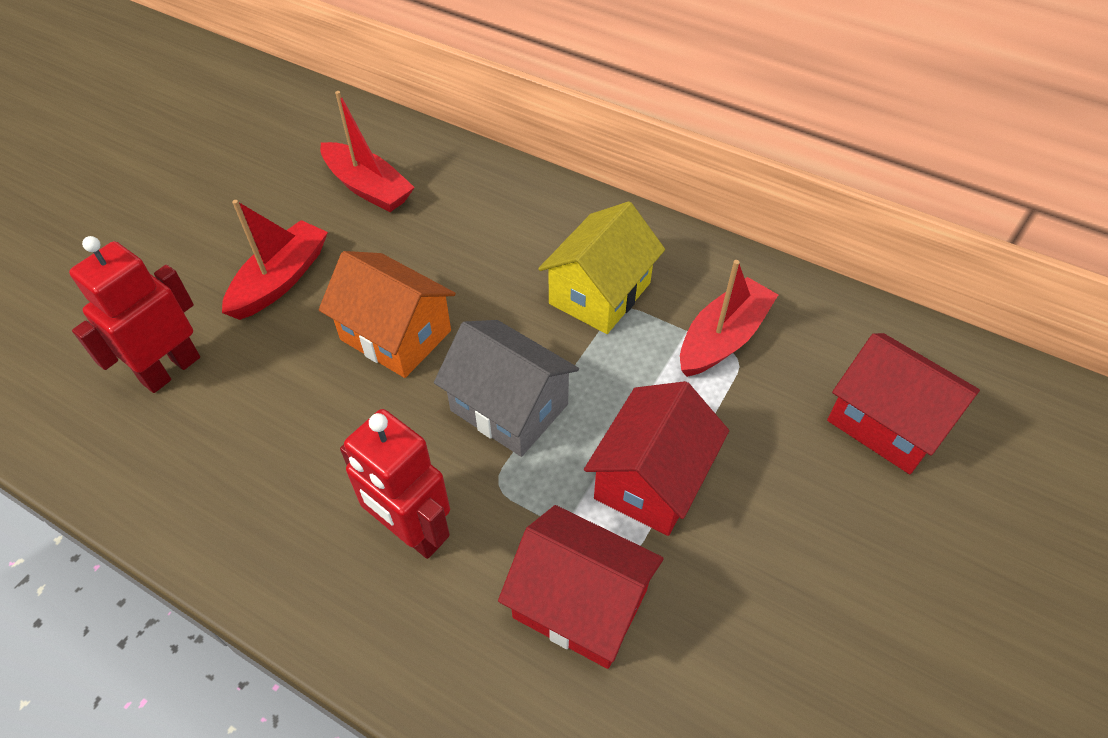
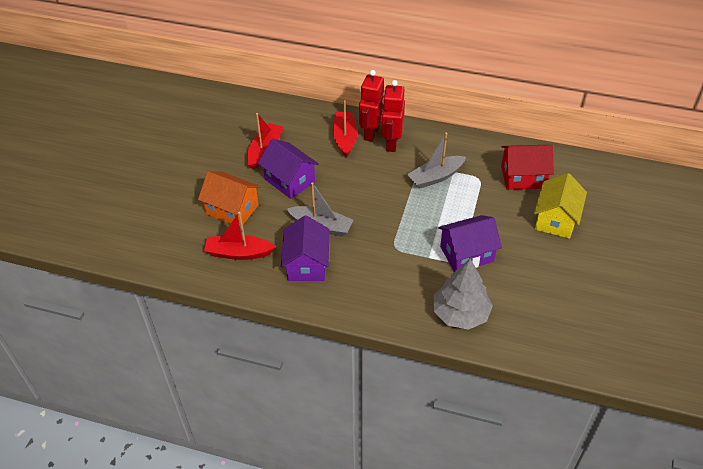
grey boat: 0 -> 2
grey house: 1 -> 0
grey tree: 0 -> 1
purple house: 0 -> 3
red house: 3 -> 1

